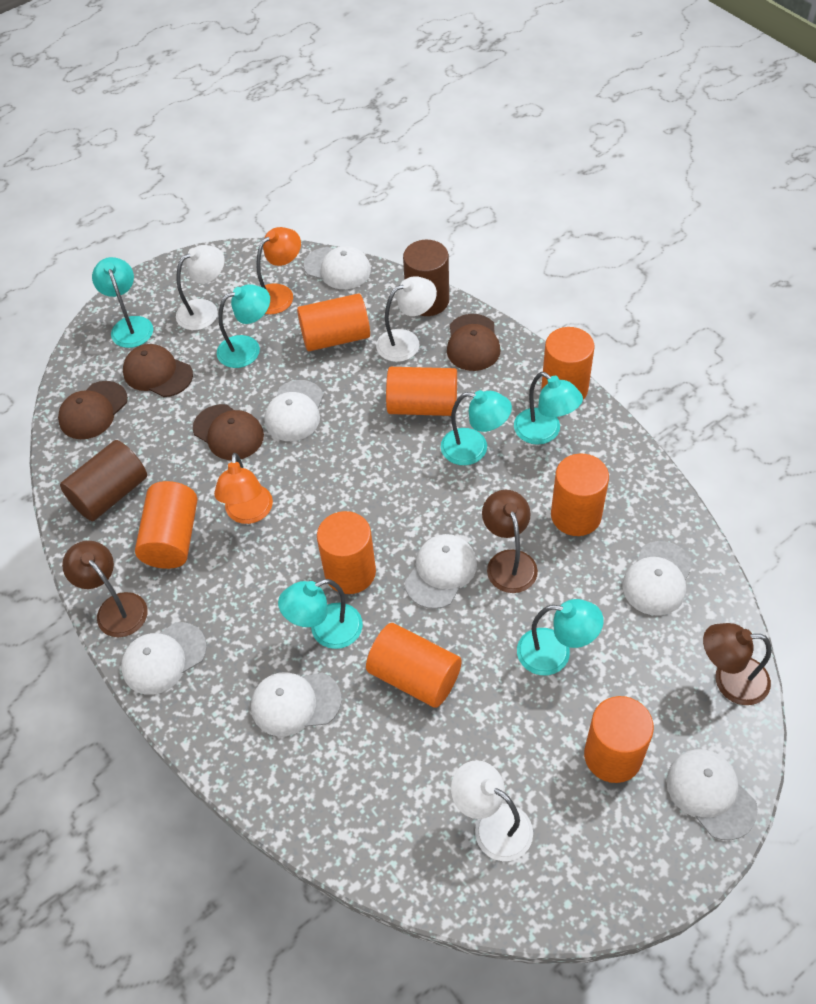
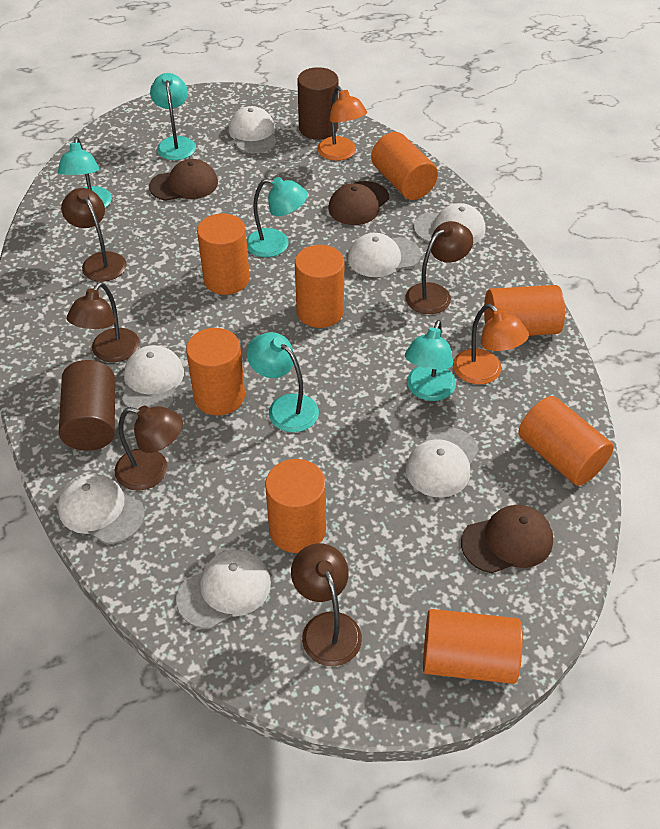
brown cap: 4 -> 3
brown lamp: 3 -> 5
turquoise lamp: 6 -> 5
white lamp: 3 -> 0

